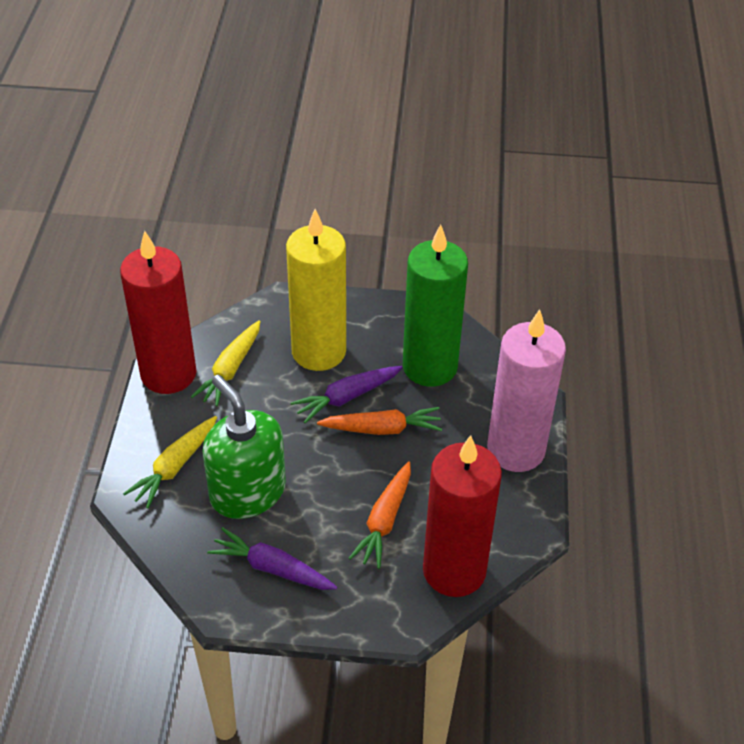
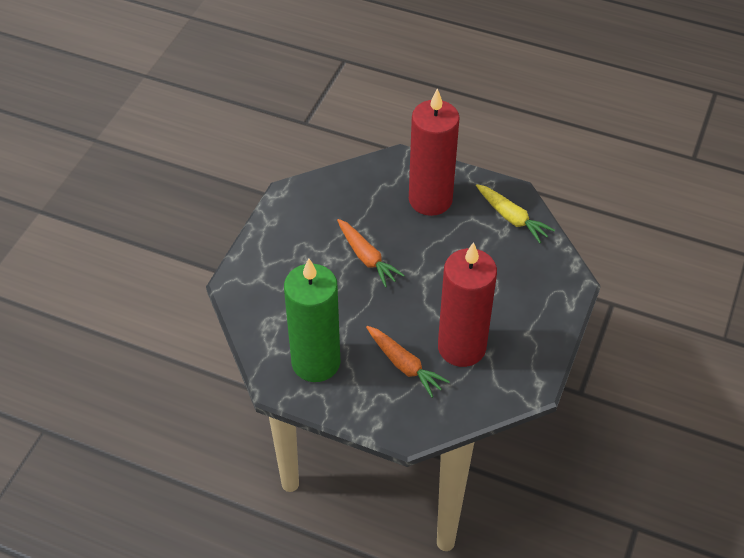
green soap dispenser: 1 -> 0
pink candle: 1 -> 0
purple carrot: 2 -> 0
yellow candle: 1 -> 0
yellow carrot: 2 -> 1

